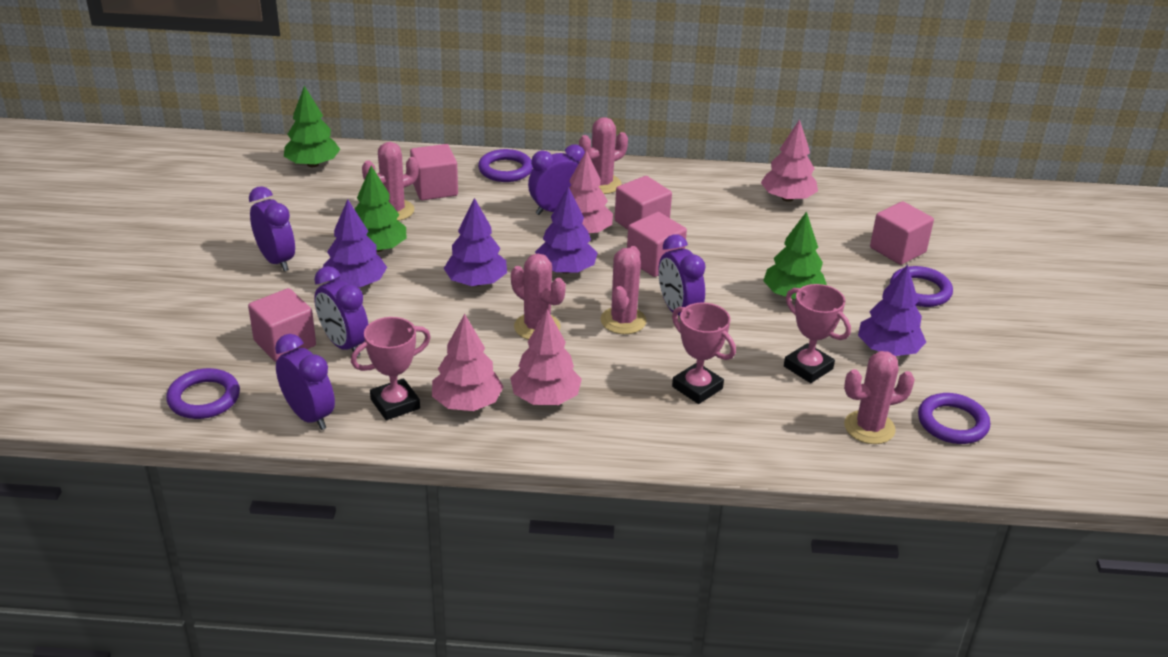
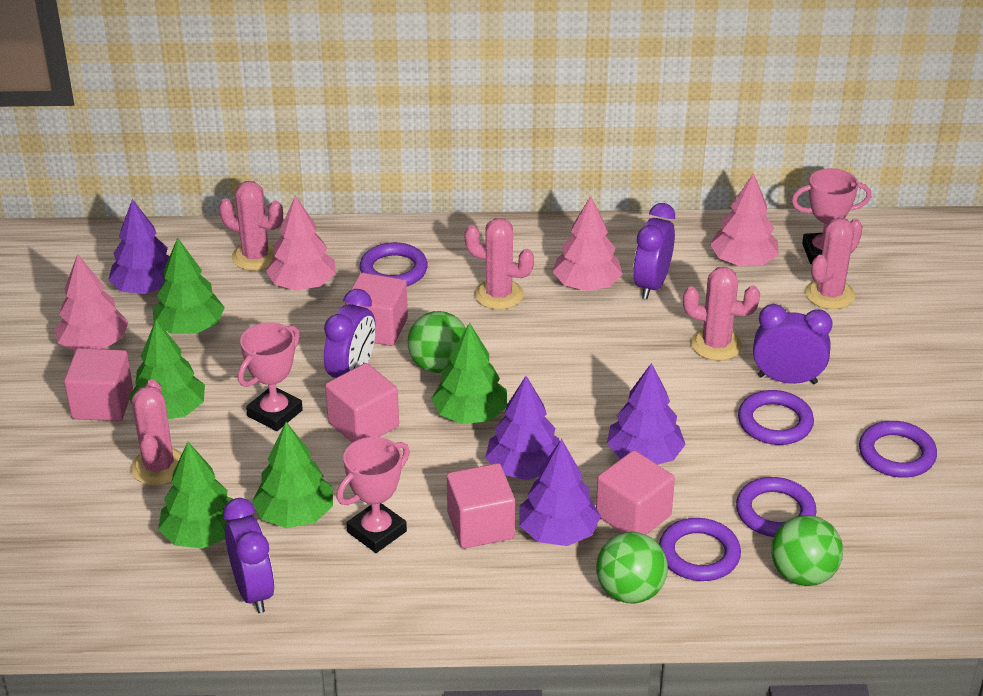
green ball: 0 -> 3
green tree: 3 -> 5
purple clock: 5 -> 4
purple ring: 4 -> 5

